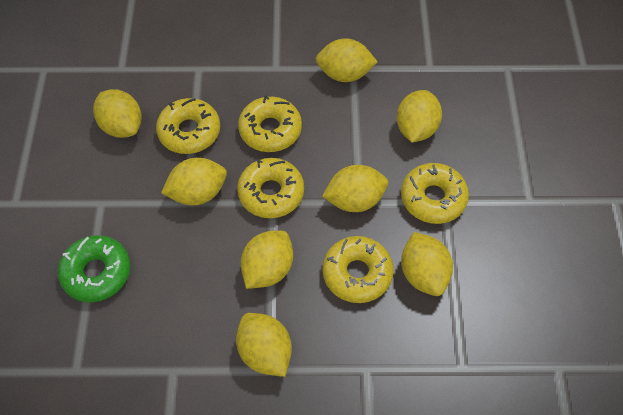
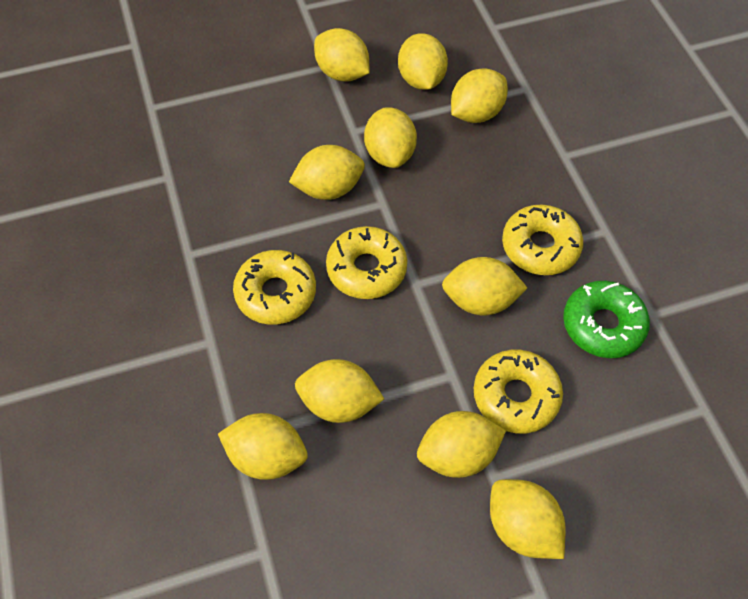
yellow donut: 5 -> 4
yellow lemon: 8 -> 10

